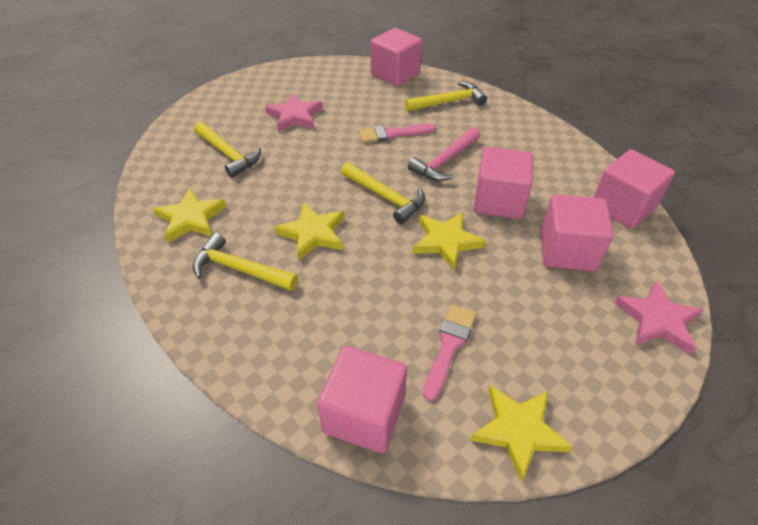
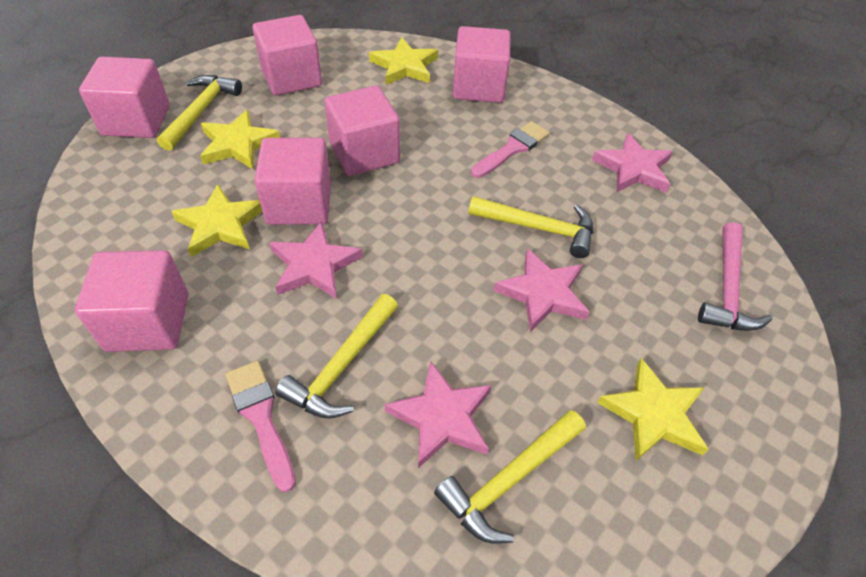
pink cube: 5 -> 6
pink star: 2 -> 4

